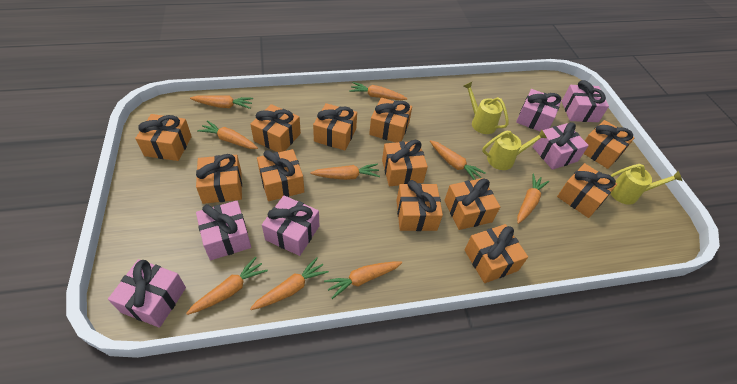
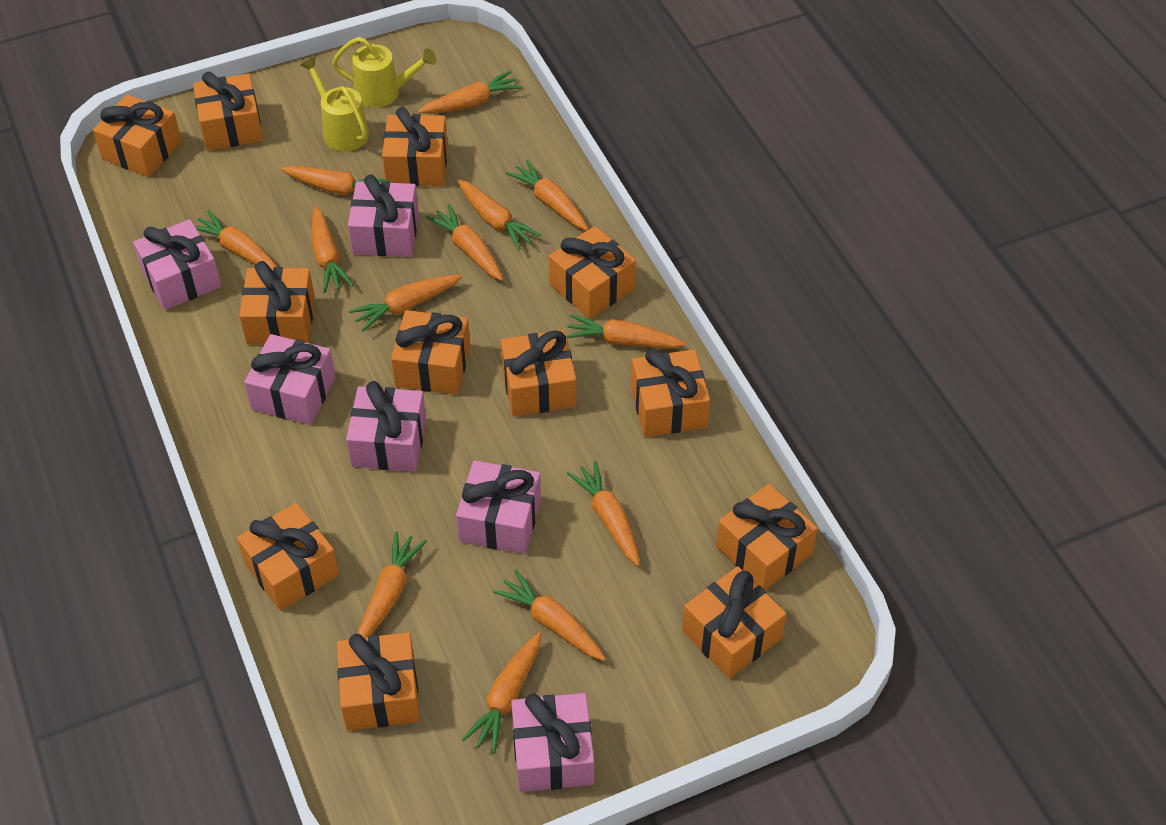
orange carrot: 9 -> 13
yellow watering can: 3 -> 2

